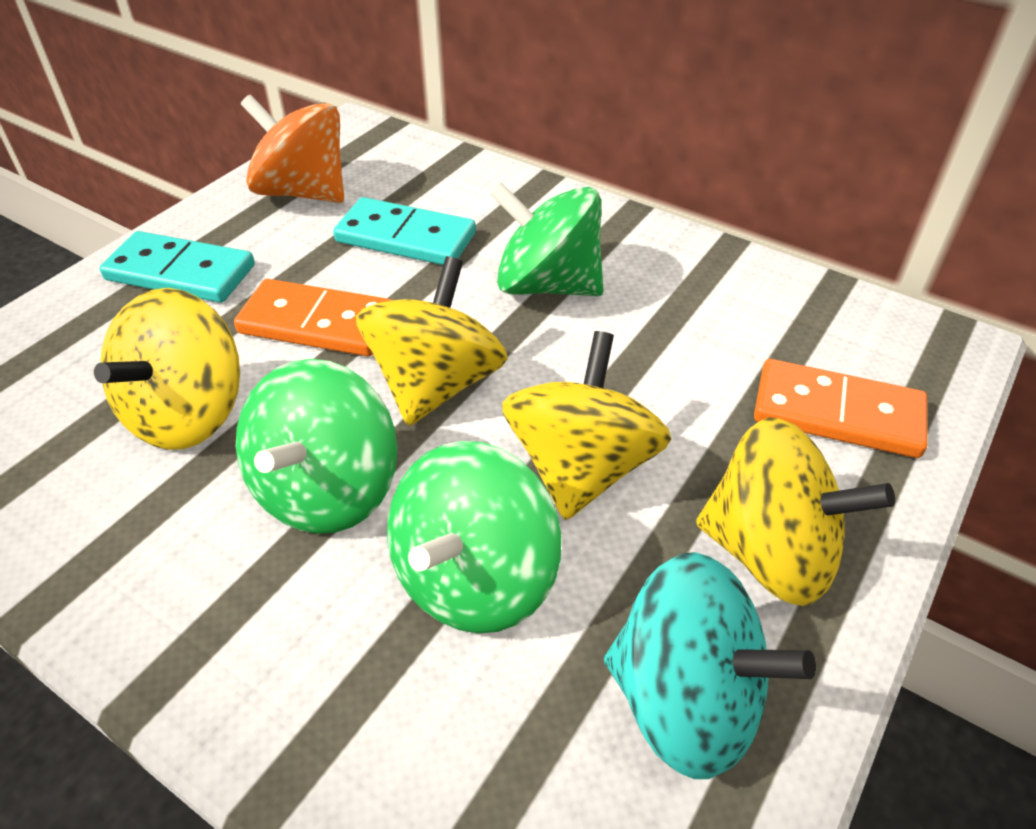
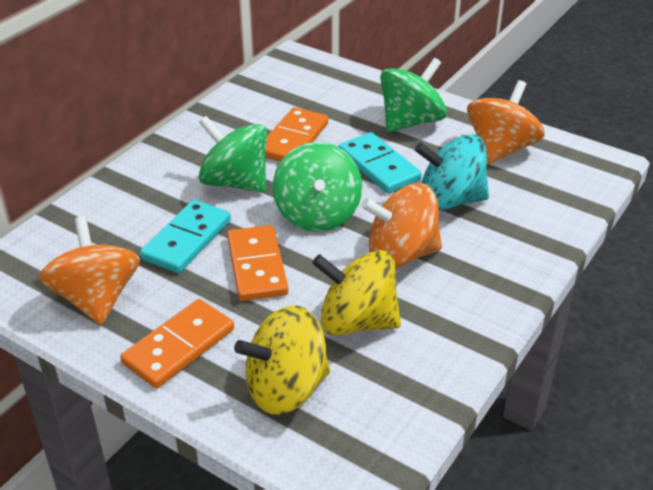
orange domino: 2 -> 3
orange spinning top: 1 -> 3
yellow spinning top: 4 -> 2

